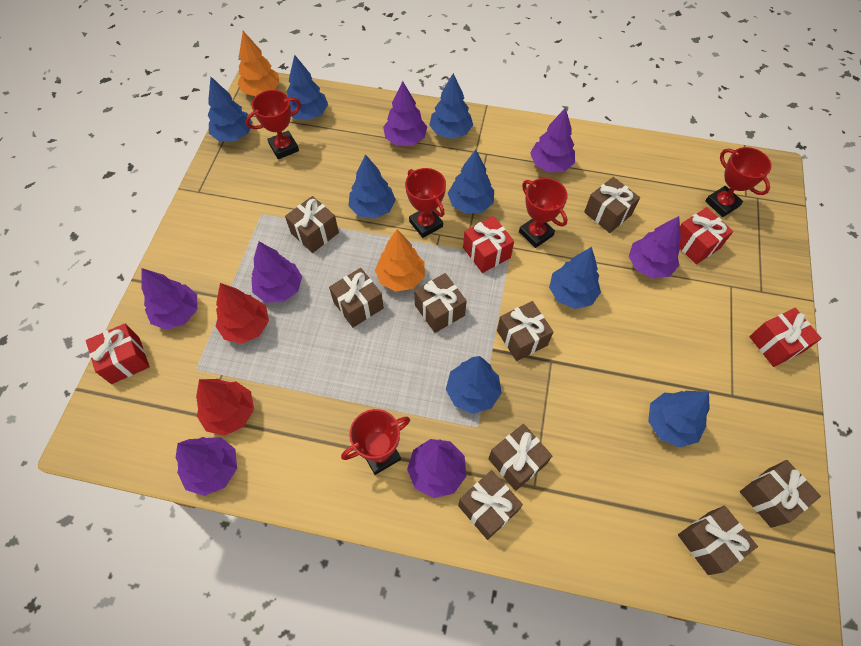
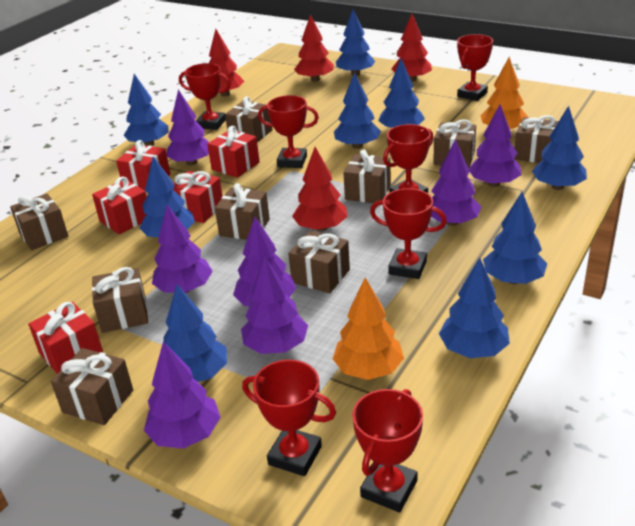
blue tree: 8 -> 9
red gift: 4 -> 5
red tree: 2 -> 4
red trophy: 5 -> 7

